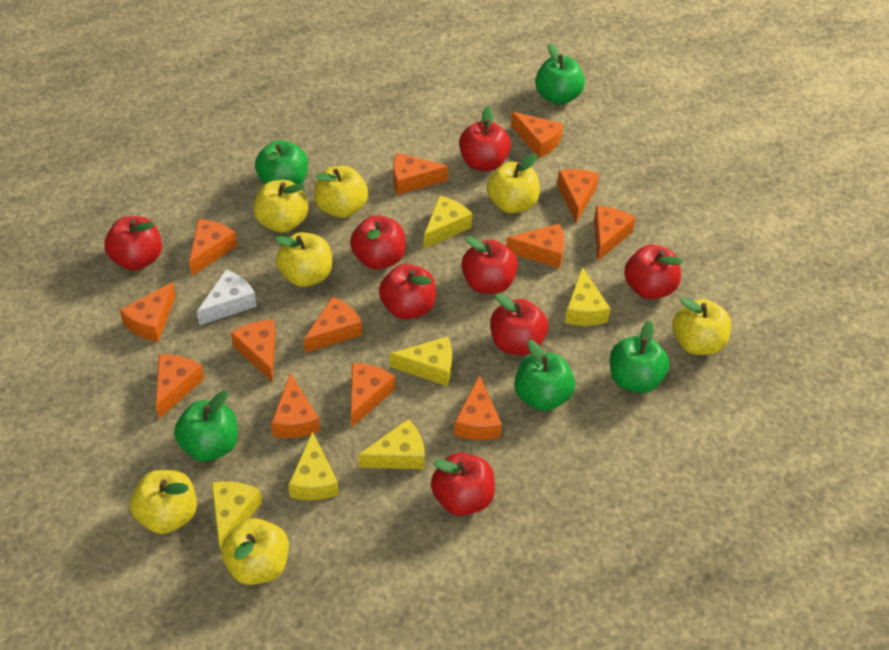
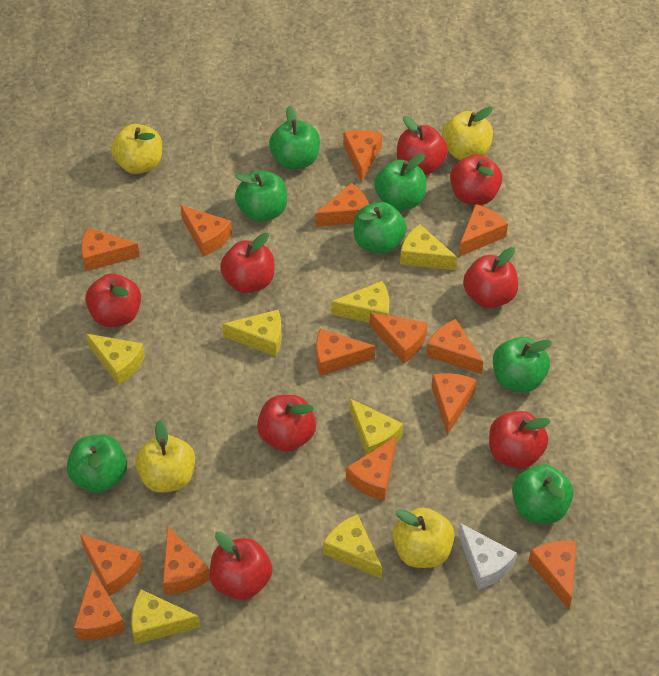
green apple: 5 -> 7
orange cheese: 13 -> 14
yellow apple: 7 -> 4
yellow cheese: 6 -> 7

